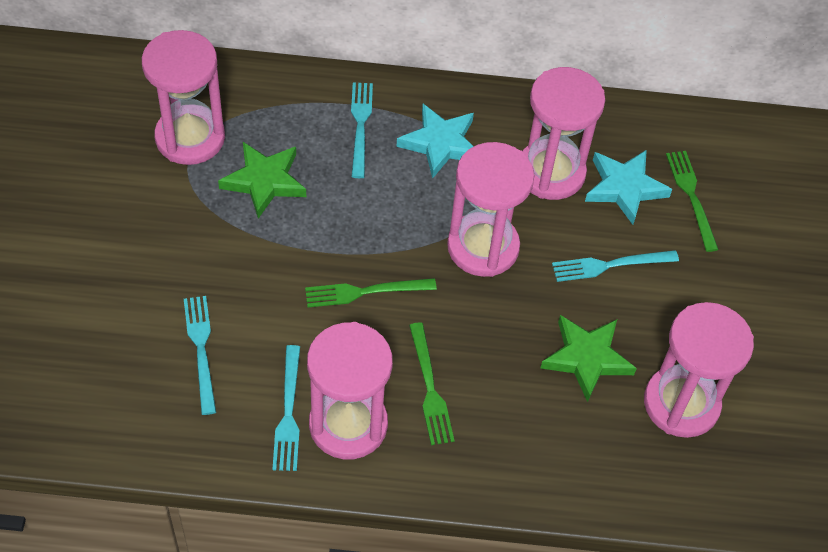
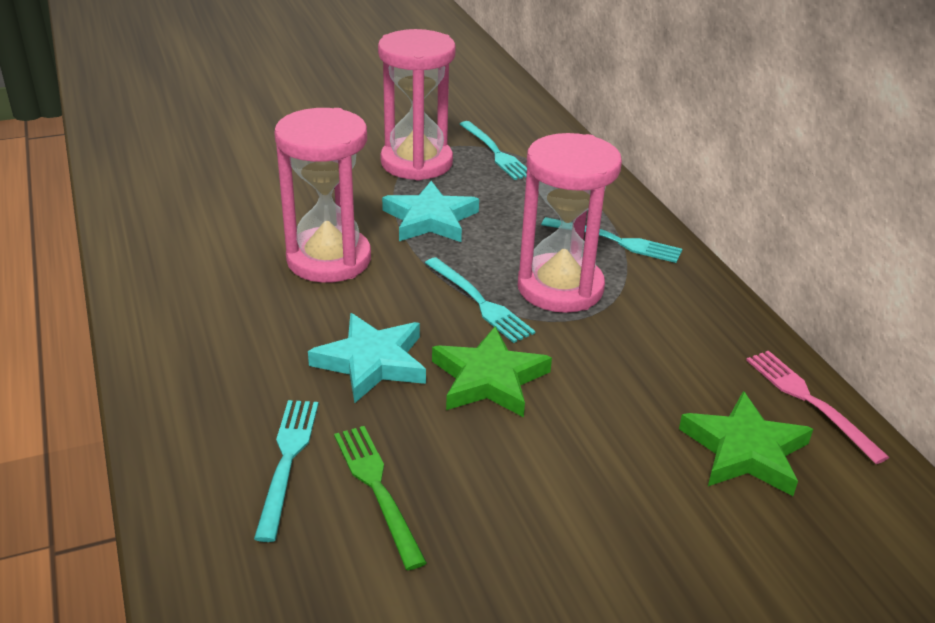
green fork: 3 -> 1
pink fork: 0 -> 1
pink hourglass: 5 -> 3

